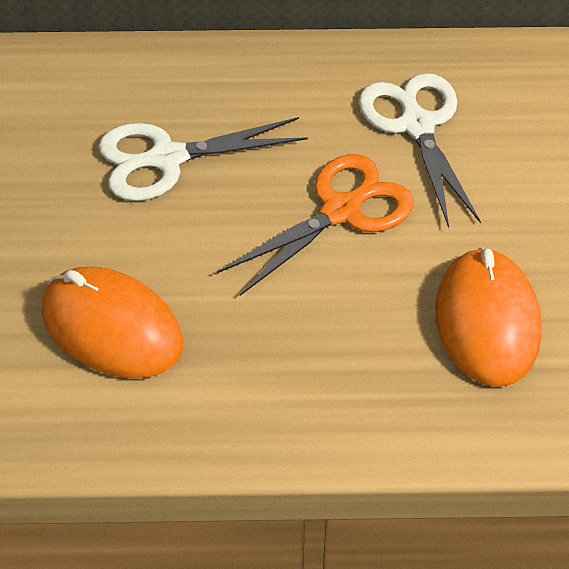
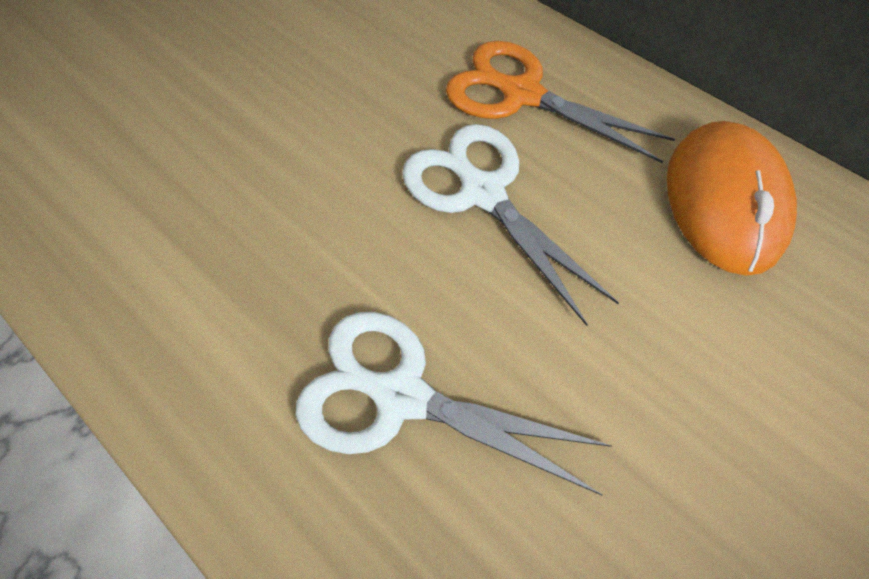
orange mouse: 2 -> 1

